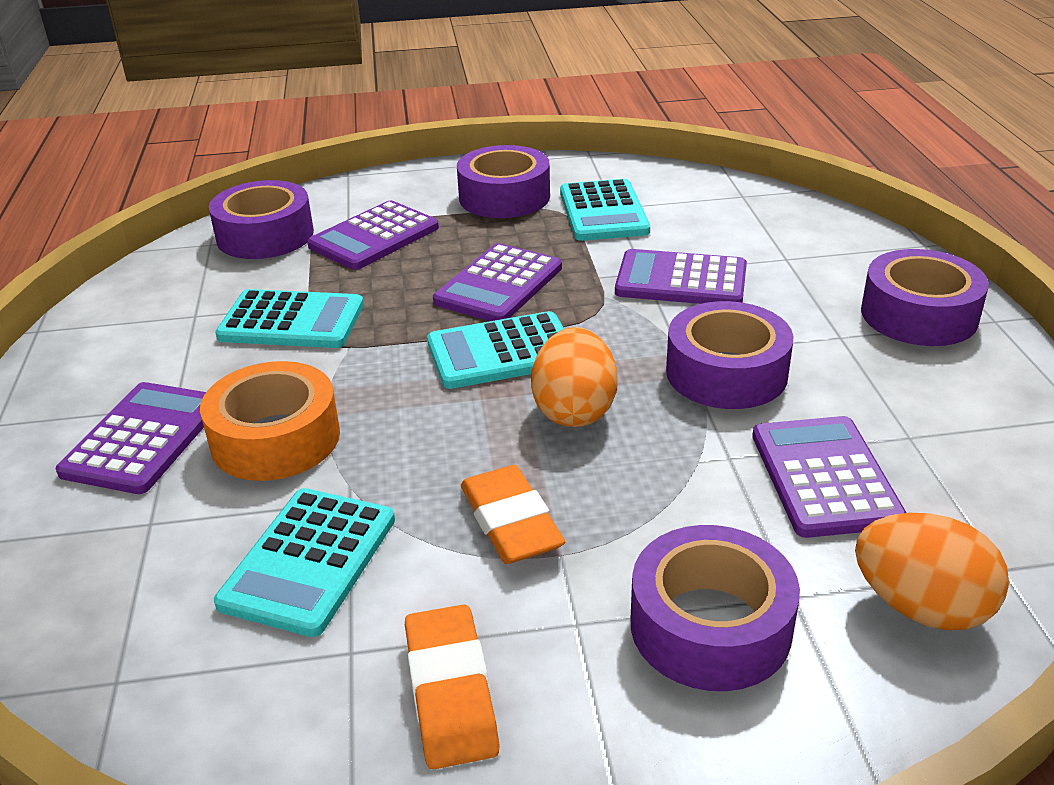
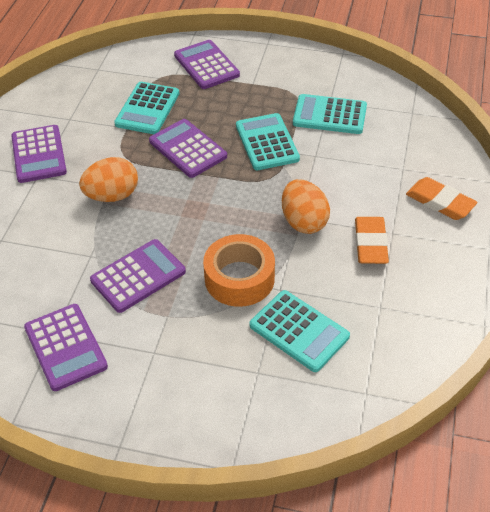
purple tape: 5 -> 0

